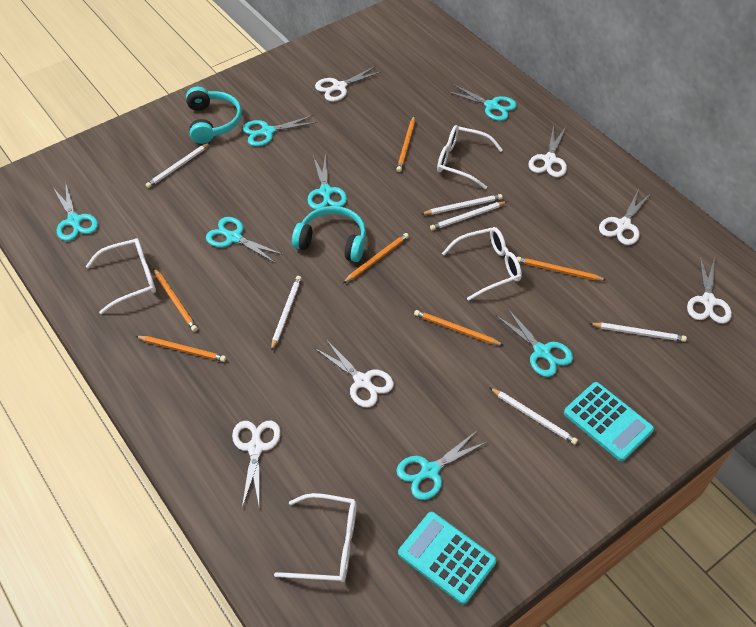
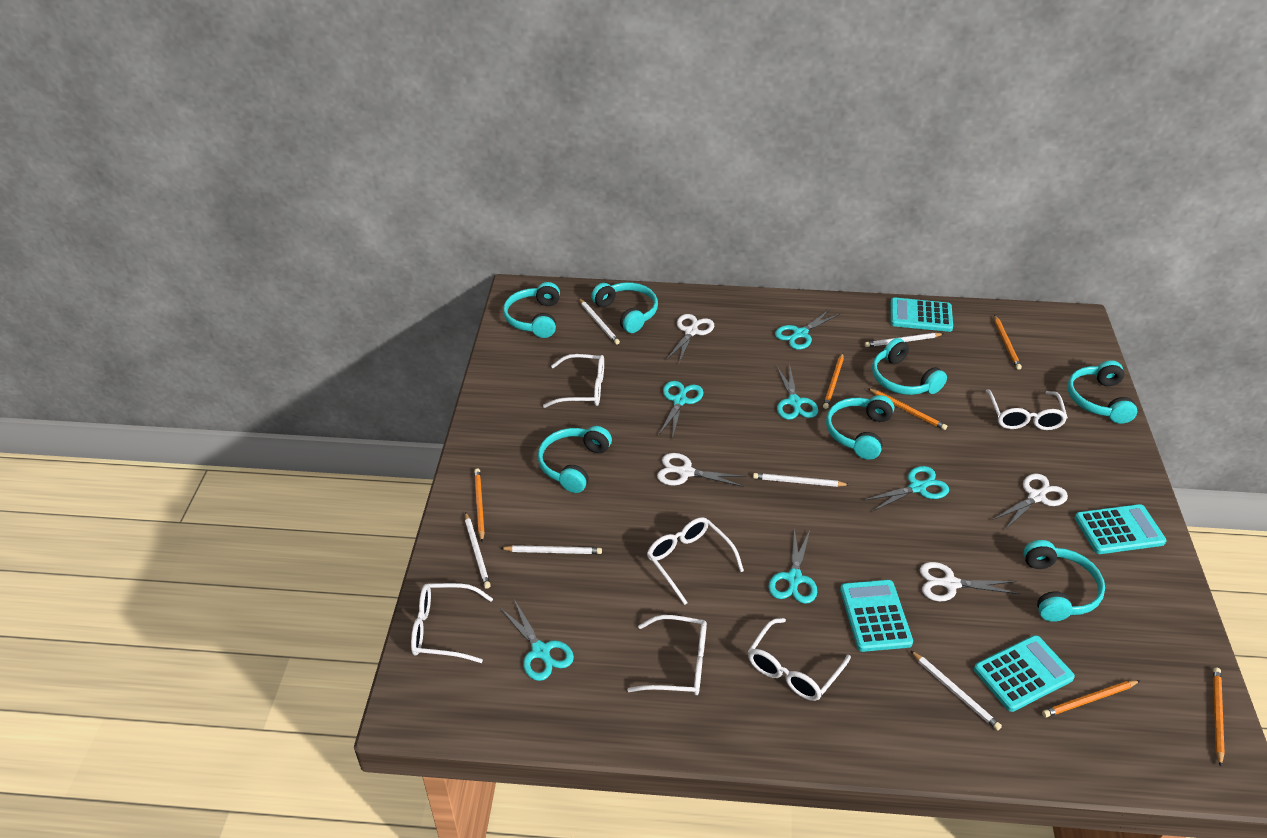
turquoise calculator: 2 -> 4
turquoise headphones: 2 -> 7
turquoise scissors: 7 -> 6
white glasses: 4 -> 6
white scissors: 6 -> 4

